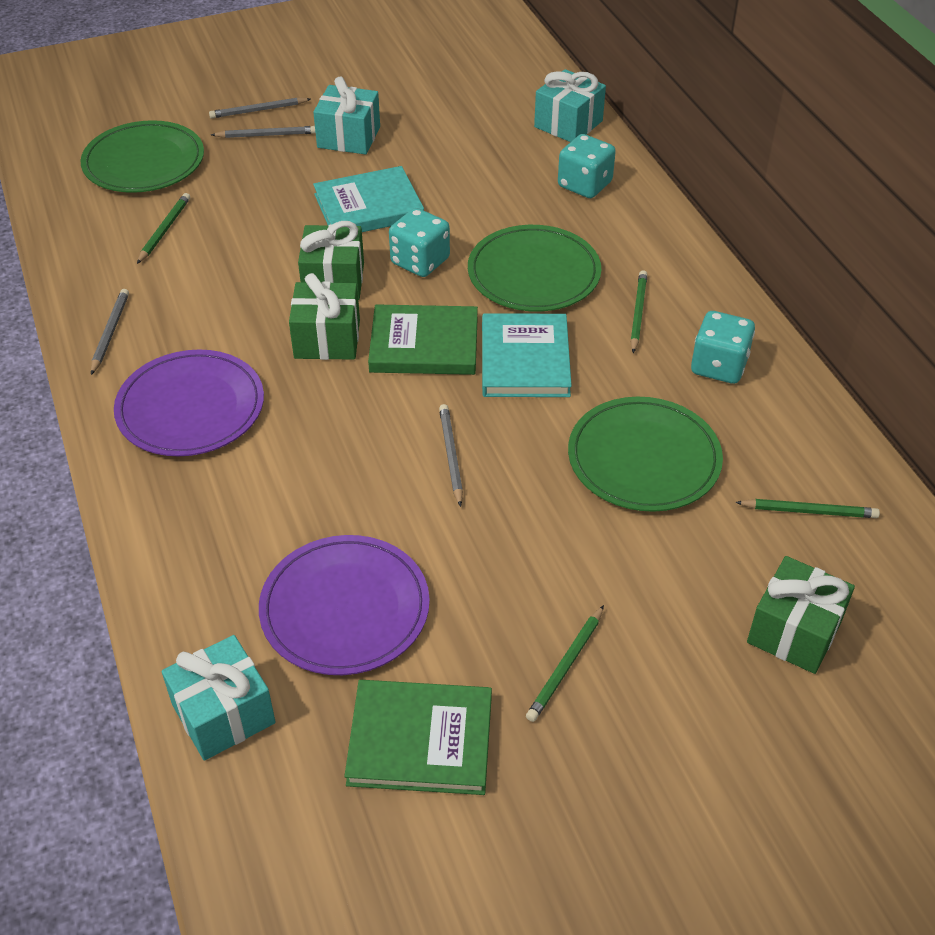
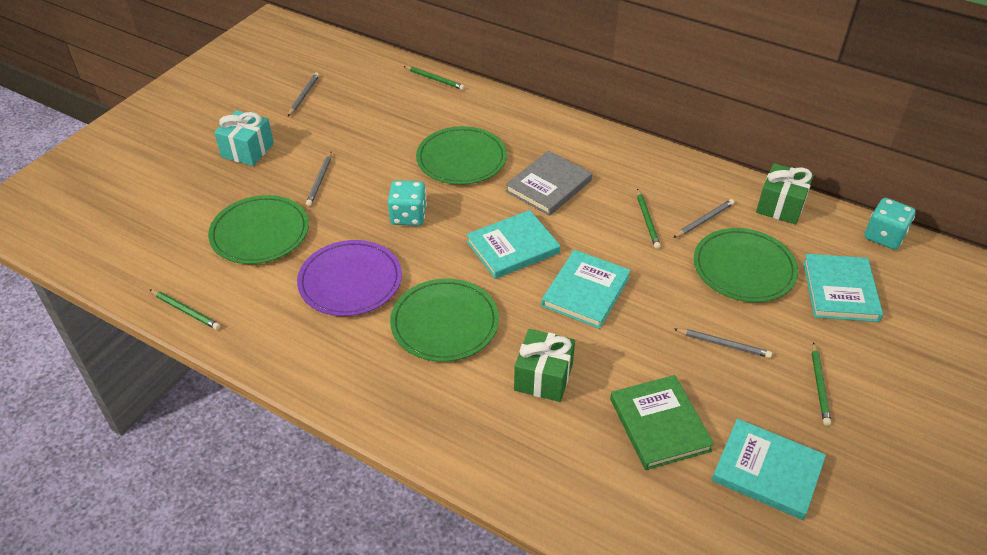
green book: 2 -> 1
green gift: 3 -> 2
green plate: 3 -> 4
grey book: 0 -> 1
purple plate: 2 -> 1
turquoise book: 2 -> 4
turquoise dice: 3 -> 2
turquoise gift: 3 -> 1

